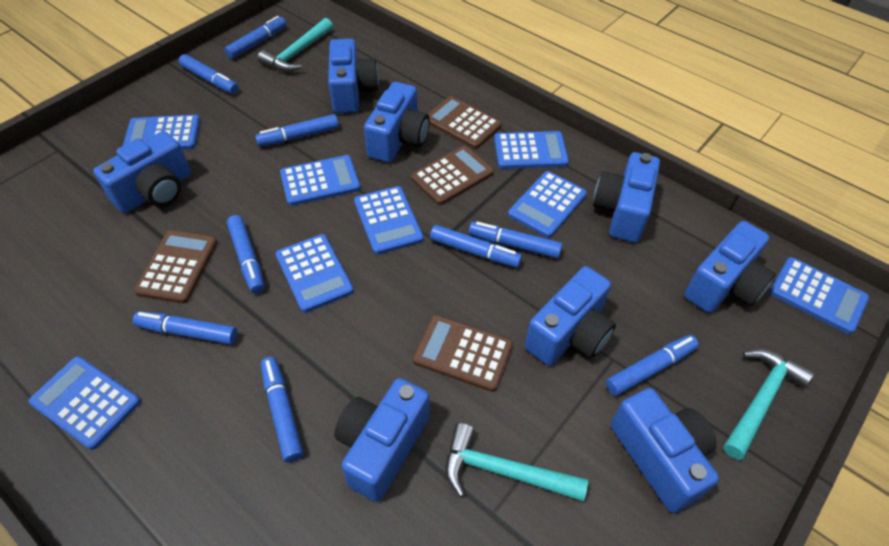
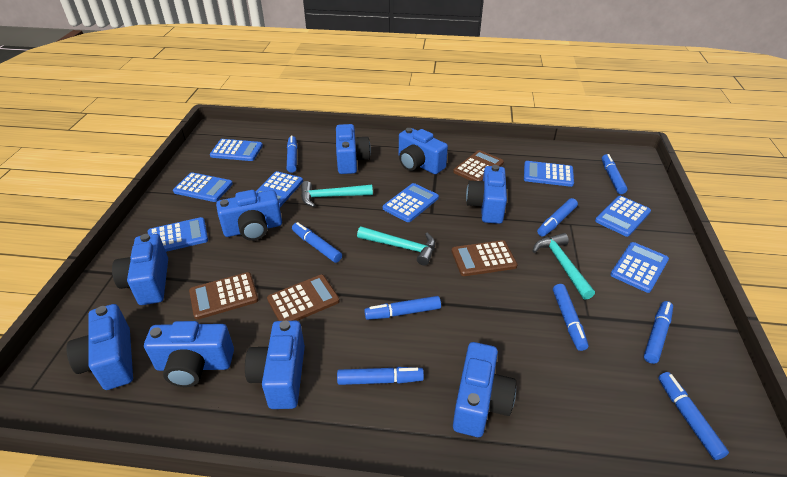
blue camera: 8 -> 9

